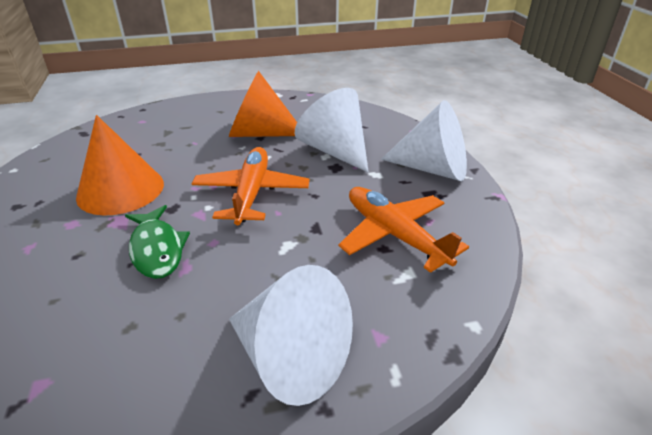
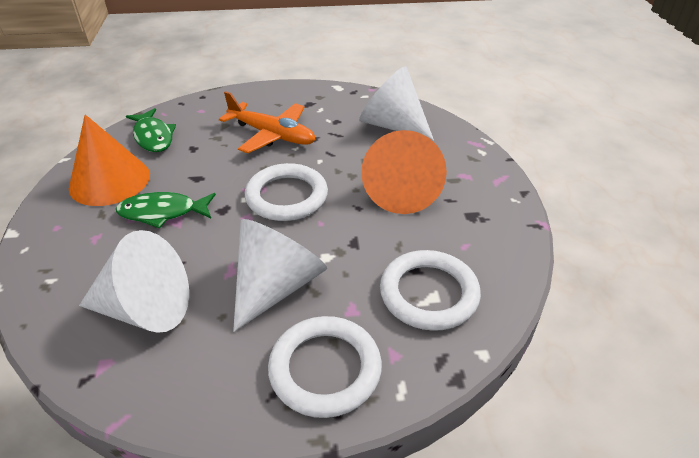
green fish: 1 -> 2
orange plane: 2 -> 1
white ring: 0 -> 3

